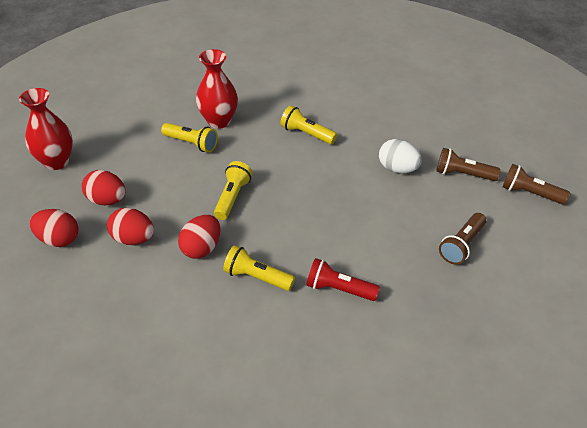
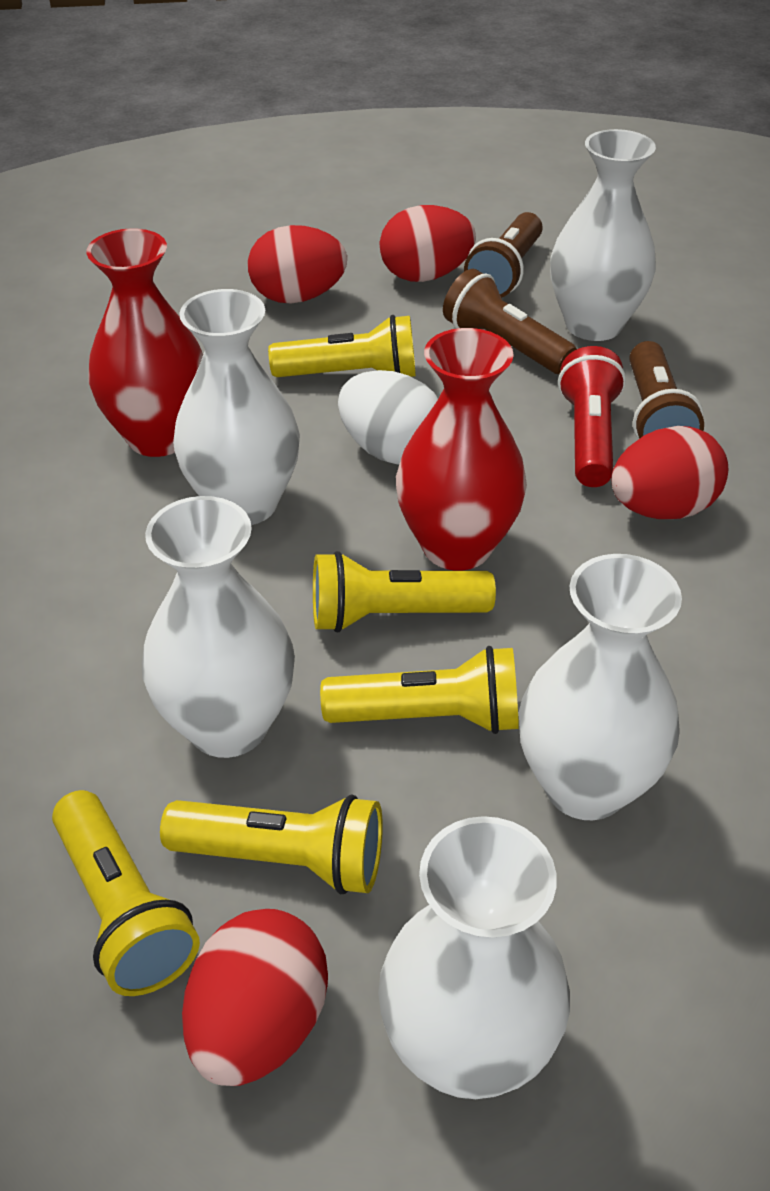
white vase: 0 -> 5
yellow flashlight: 4 -> 5

